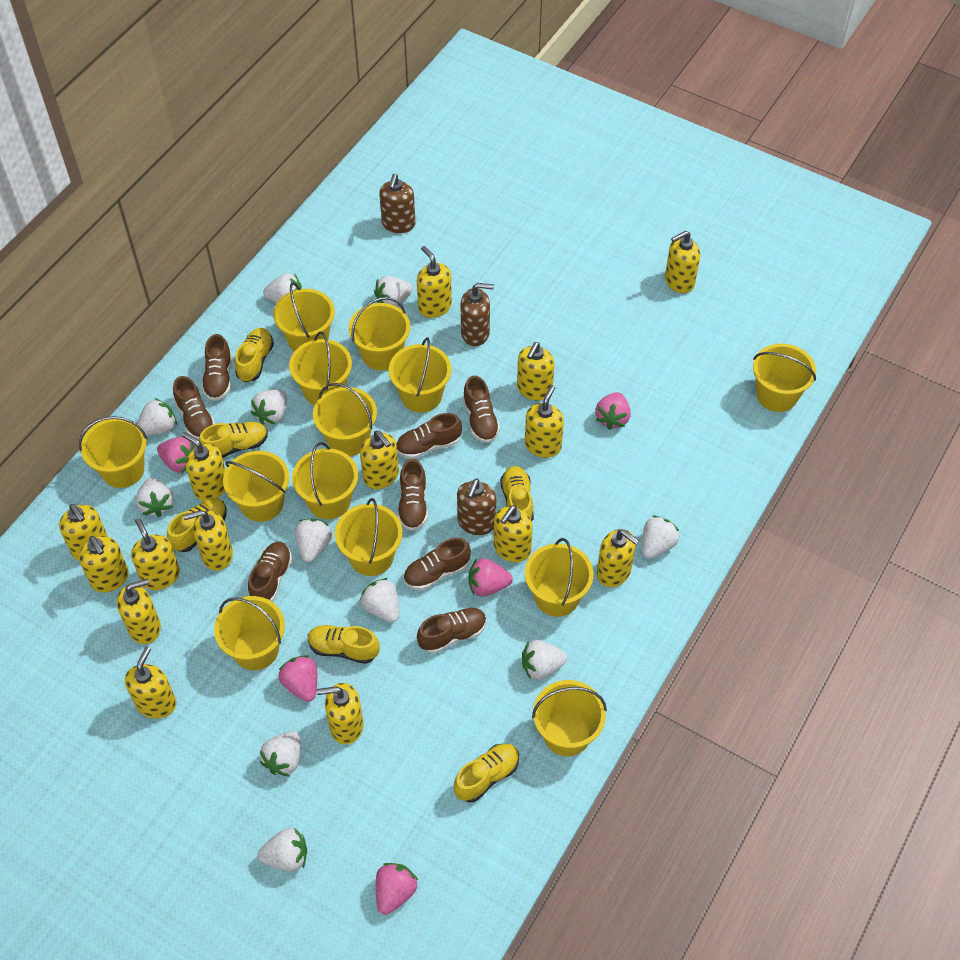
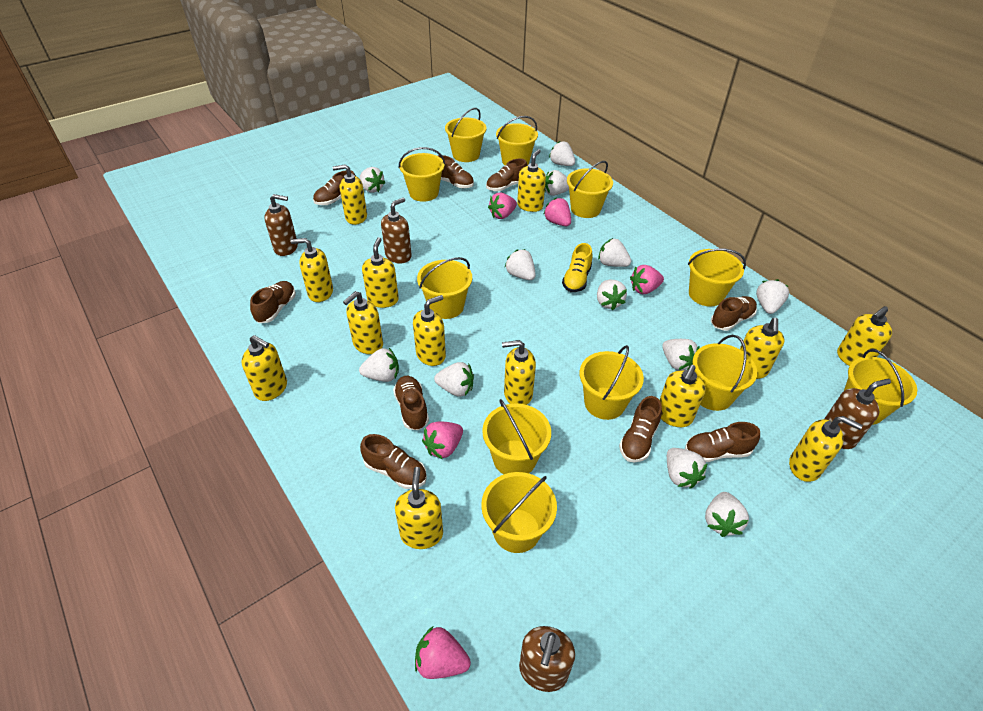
brown shoe: 8 -> 9
brown soap dispenser: 3 -> 4
white strawberry: 11 -> 12
yellow bucket: 13 -> 11
yellow shoe: 6 -> 1
yellow soap dispenser: 15 -> 13

